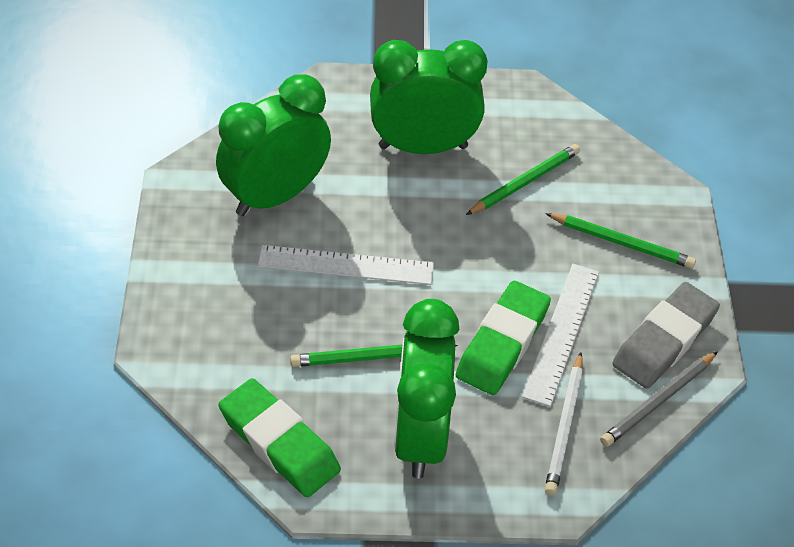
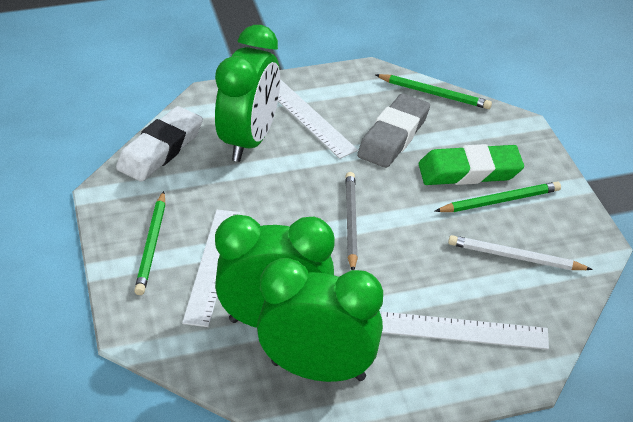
green eraser: 2 -> 1
white eraser: 0 -> 1
white ruler: 2 -> 3

